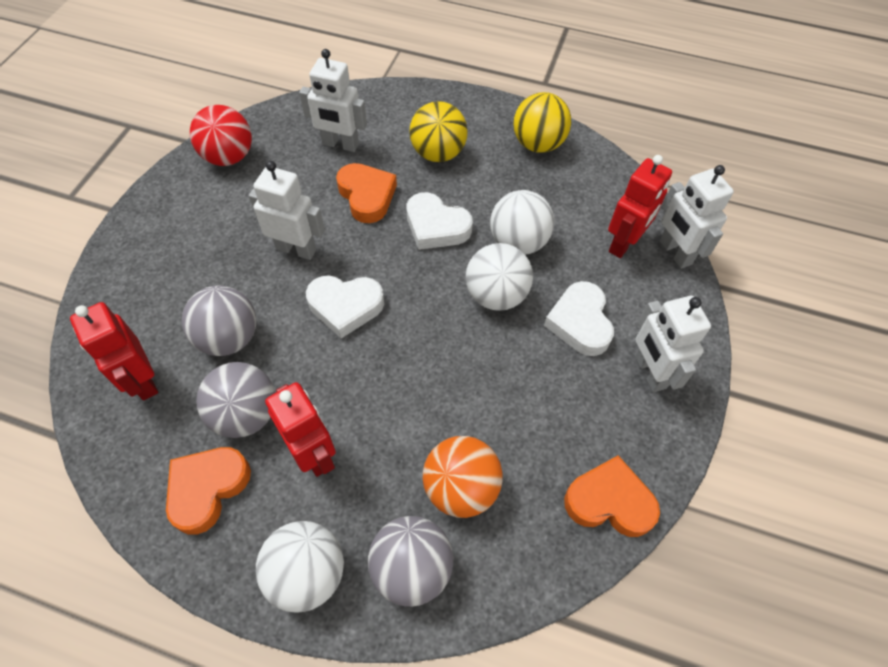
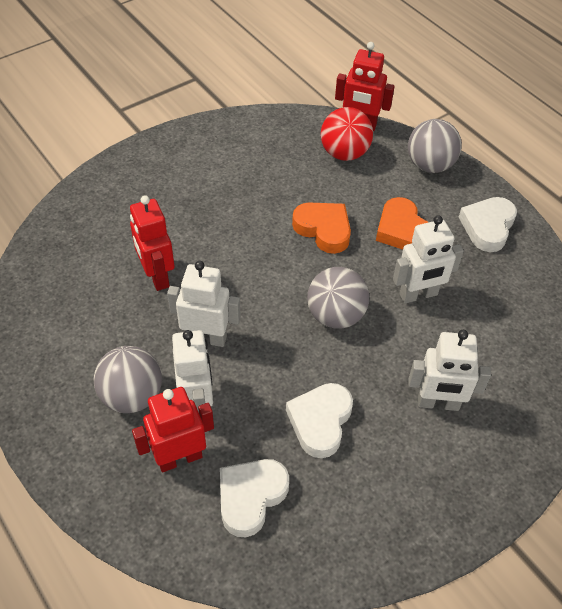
orange ball: 1 -> 0
orange heart: 3 -> 2
white ball: 3 -> 0
yellow ball: 2 -> 0

